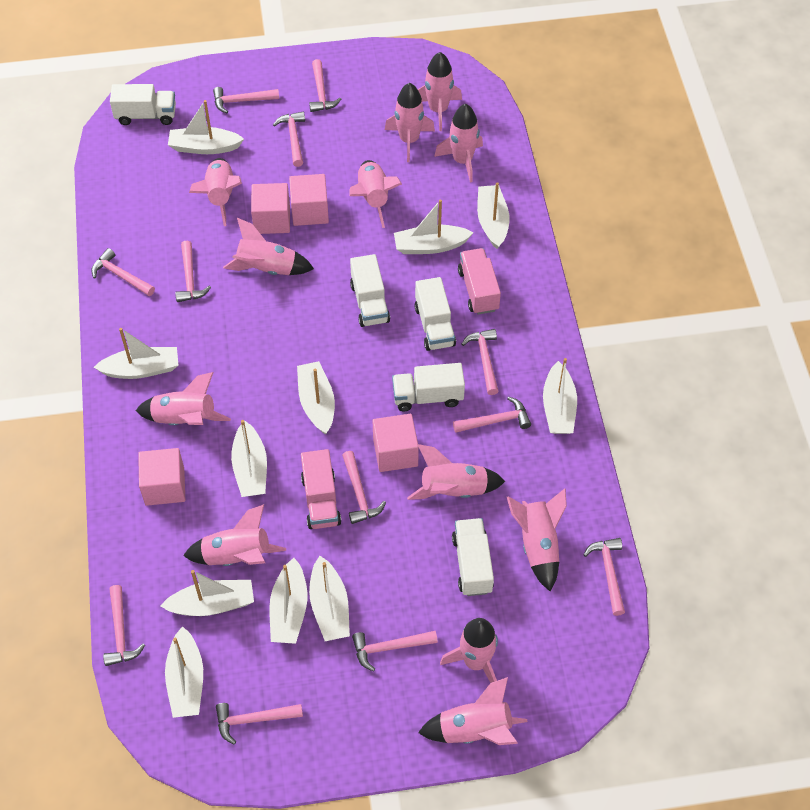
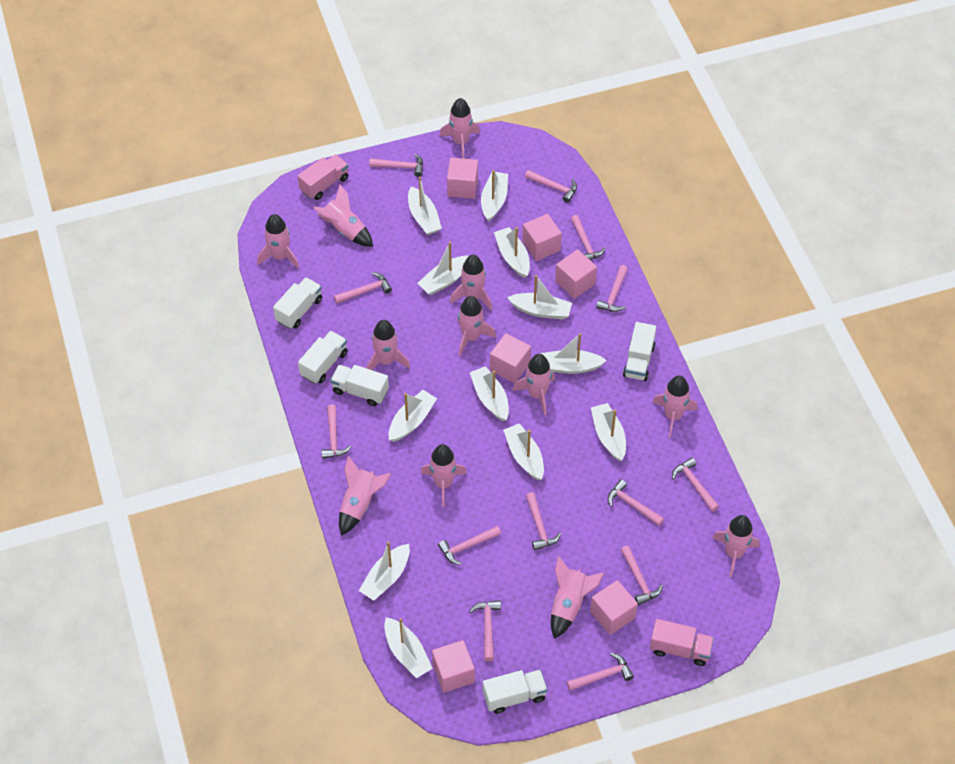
pink cube: 4 -> 6
pink hammer: 12 -> 13
white boat: 11 -> 12

